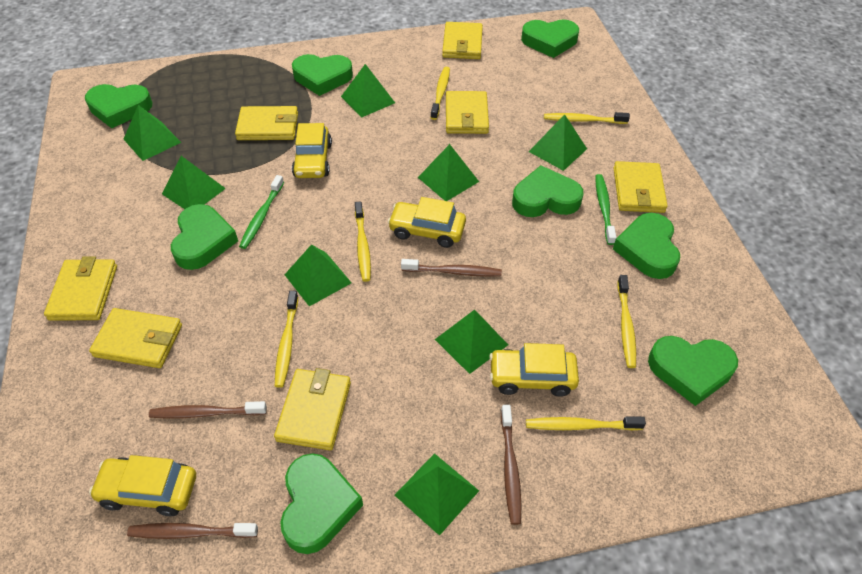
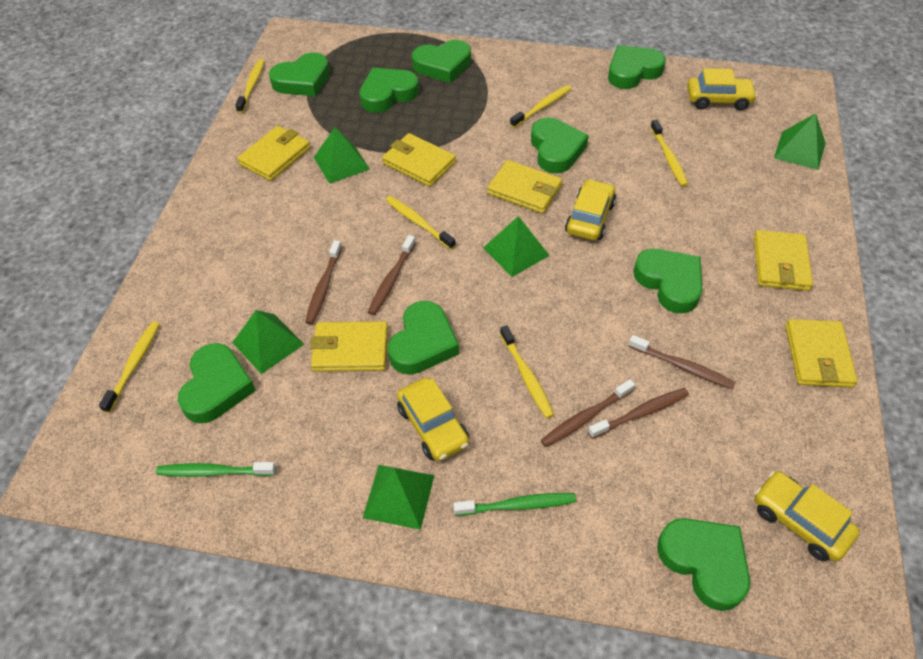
brown toothbrush: 4 -> 5
green heart: 8 -> 9
green pyramid: 8 -> 5
yellow wallet: 7 -> 6

